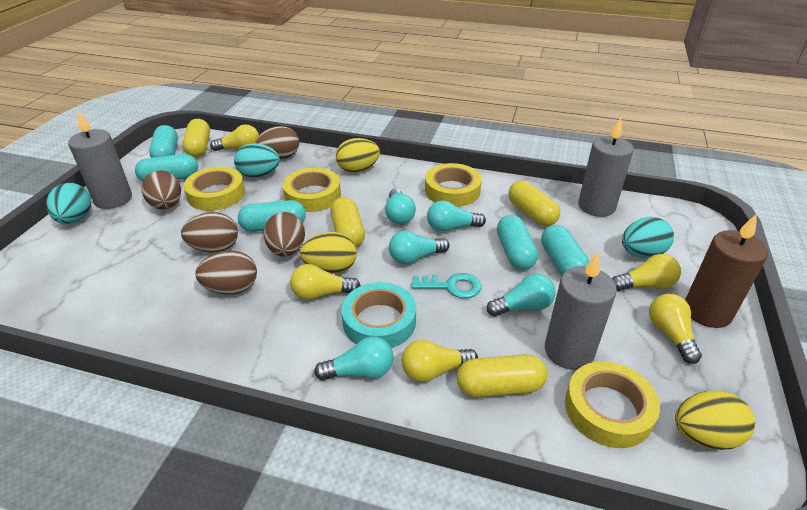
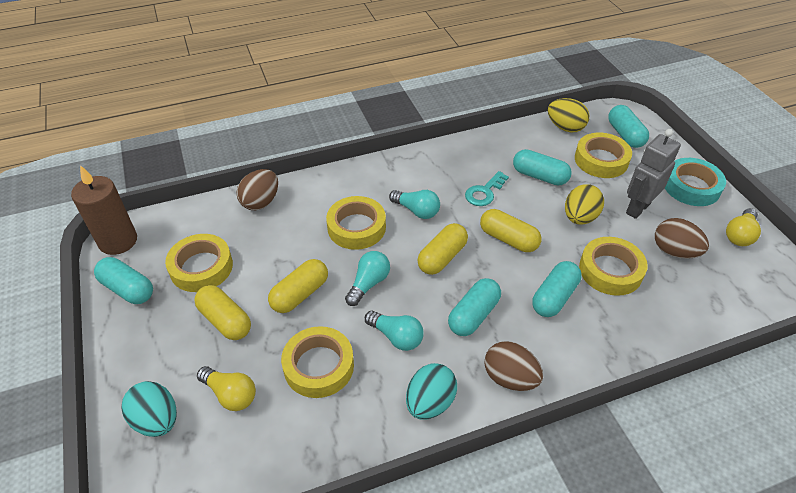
brown egg: 5 -> 3
grey candle: 3 -> 0
grey robot: 0 -> 1
turquoise egg: 3 -> 2
turquoise light bulb: 5 -> 3
yellow egg: 3 -> 2
yellow light bulb: 5 -> 2
yellow tape: 4 -> 5

